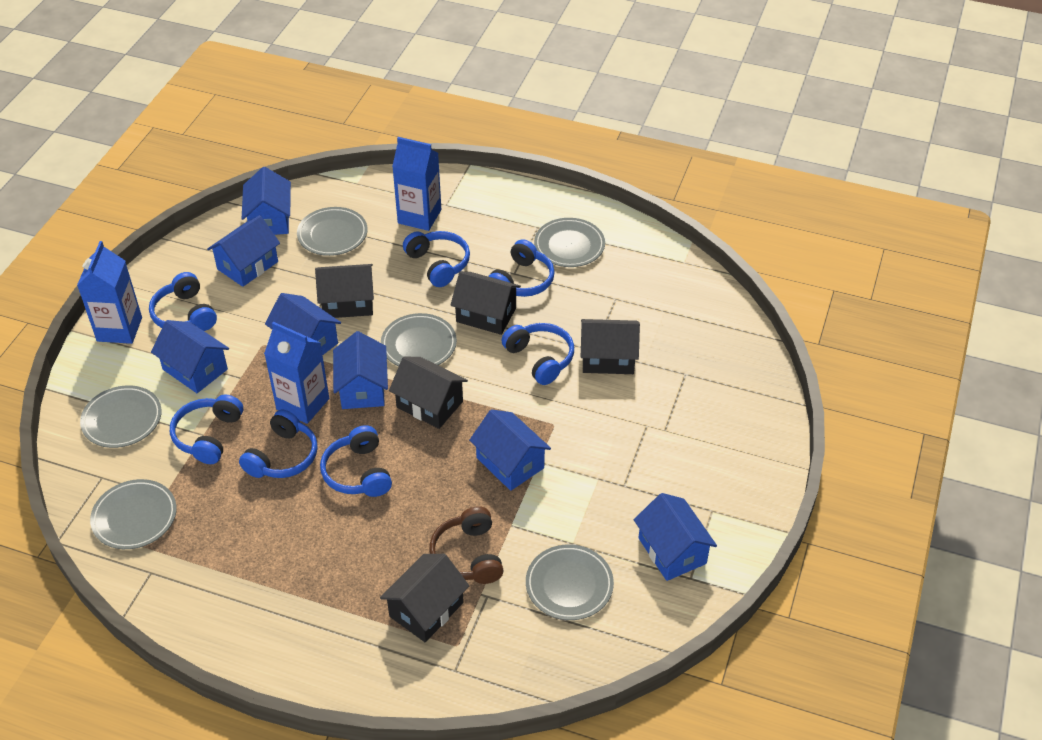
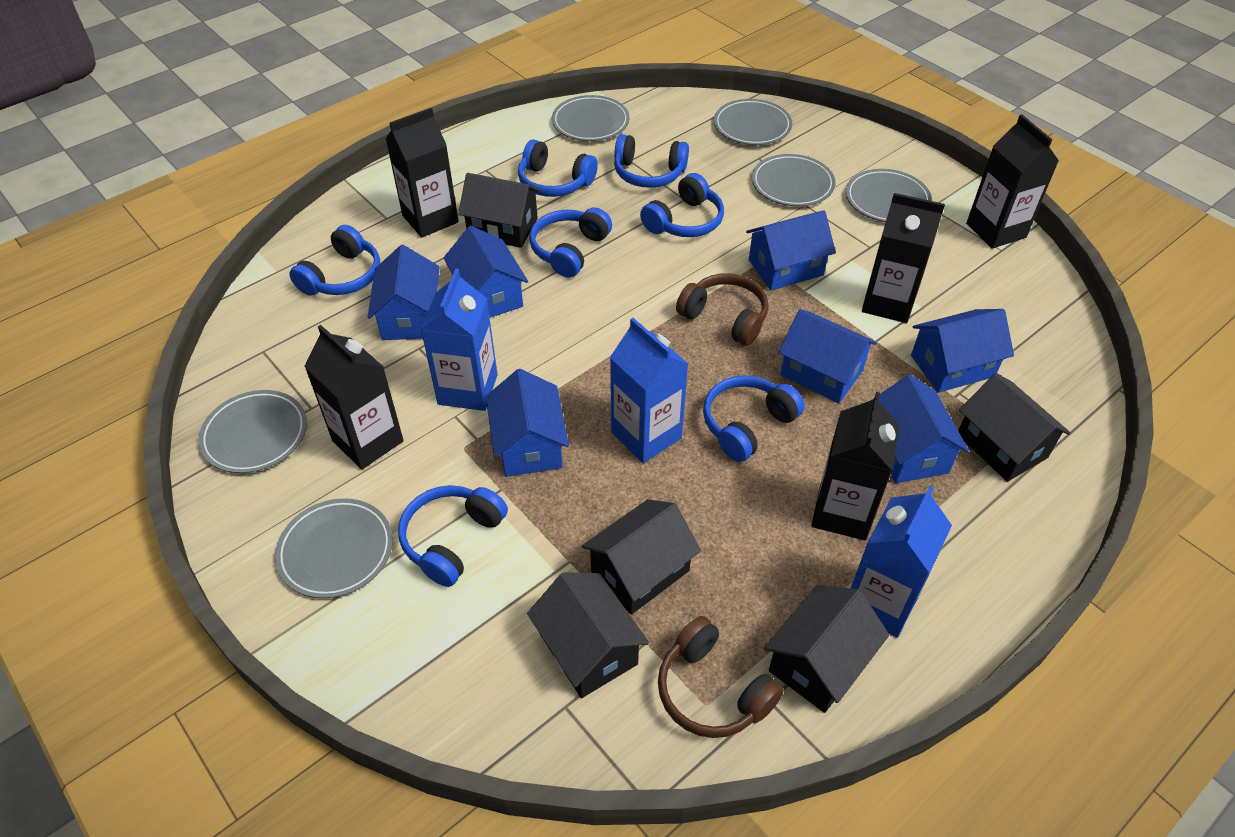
black carton: 0 -> 5
brown headphones: 1 -> 2

